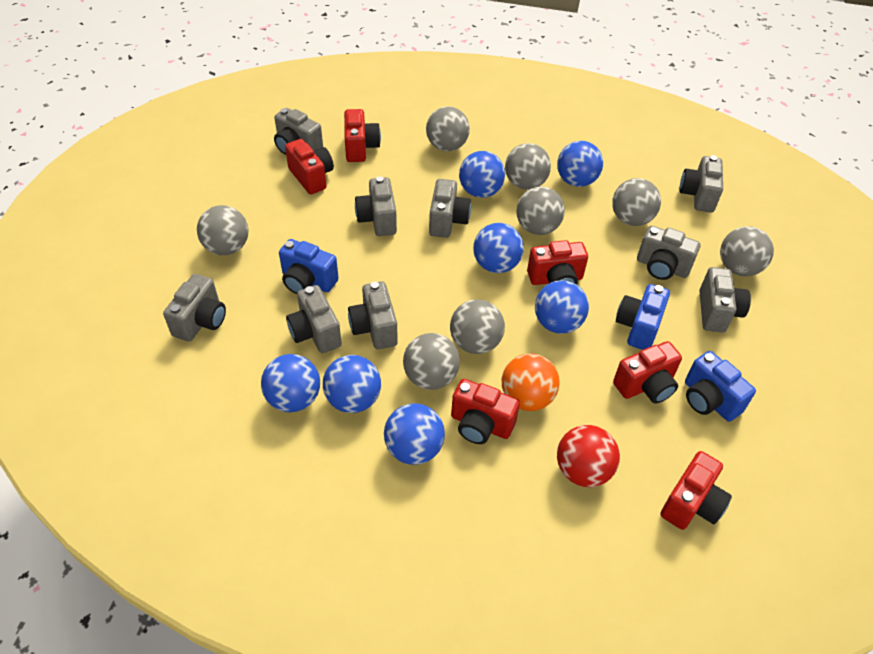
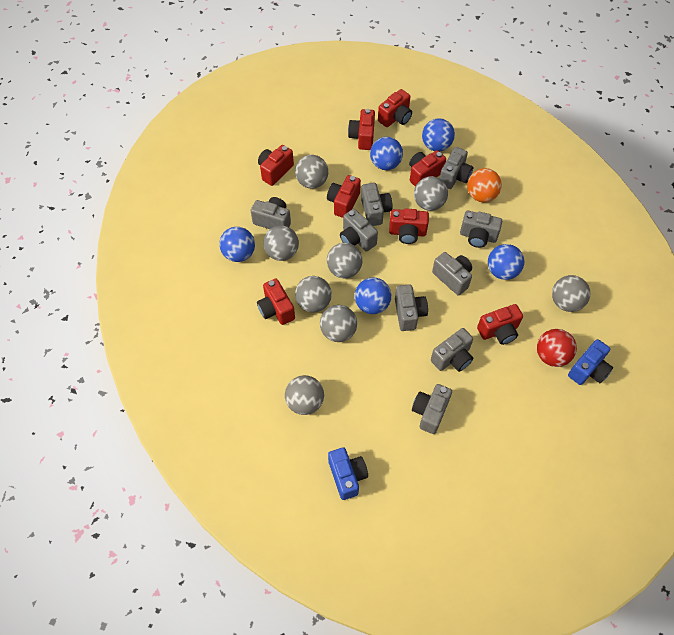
blue ball: 7 -> 5
blue camera: 3 -> 2
red camera: 6 -> 8

